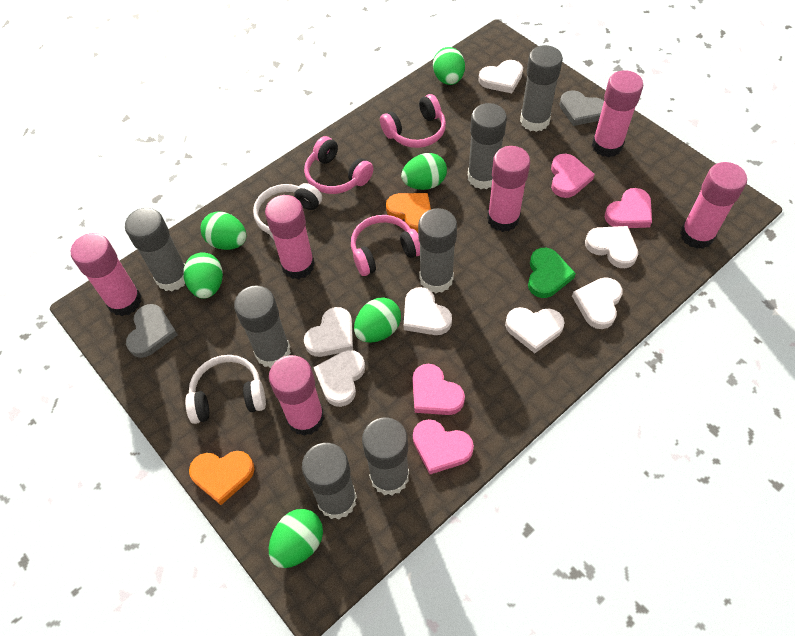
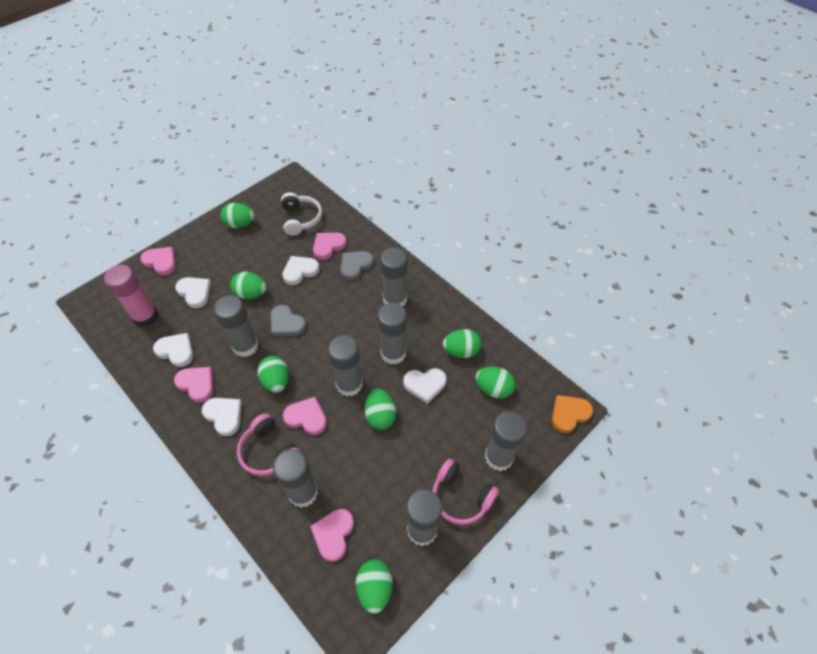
green egg: 6 -> 7
green heart: 1 -> 0
orange heart: 2 -> 1
pink glue stick: 6 -> 1
pink headphones: 3 -> 2
pink heart: 4 -> 5
white headphones: 2 -> 1
white heart: 7 -> 5

